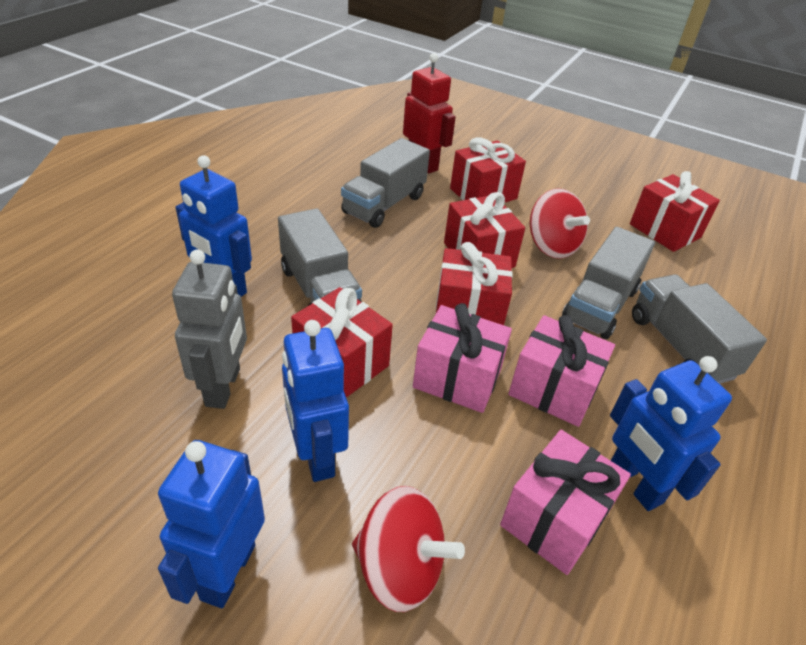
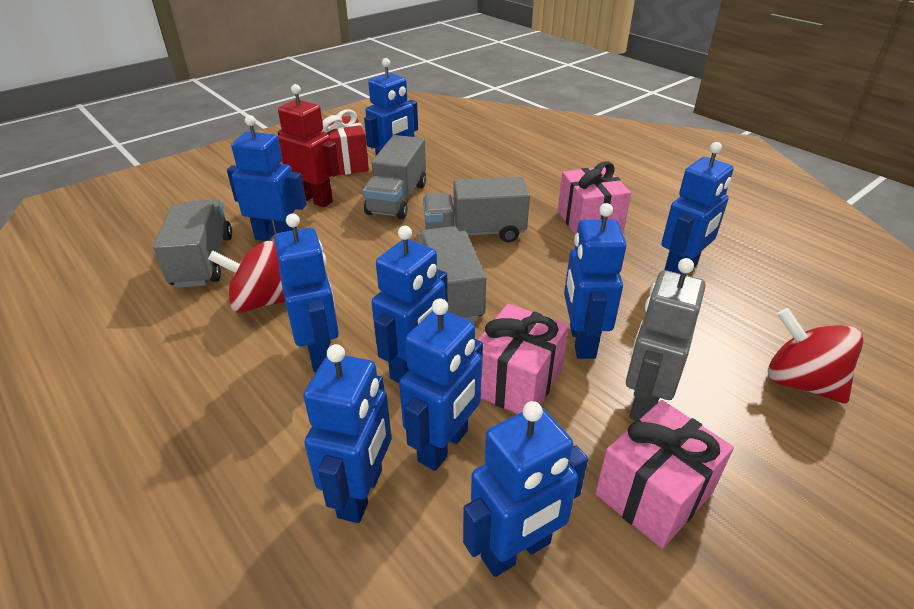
blue robot: 4 -> 9
red gift: 5 -> 1

